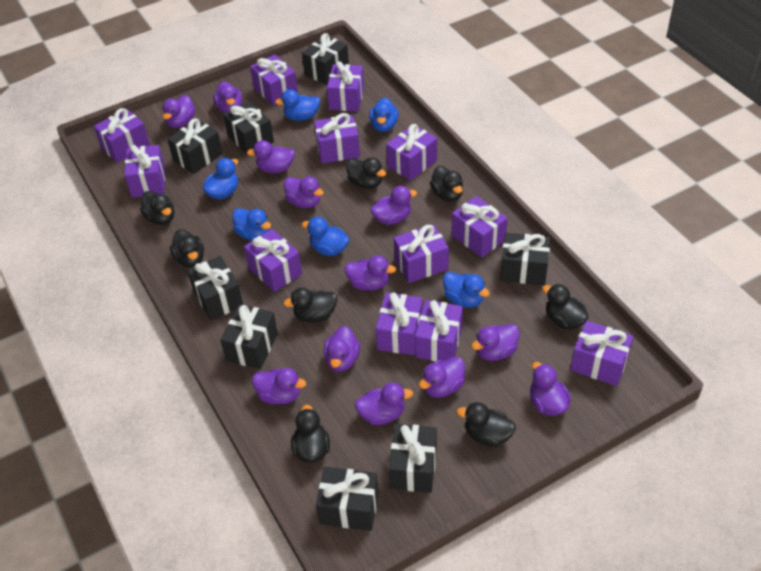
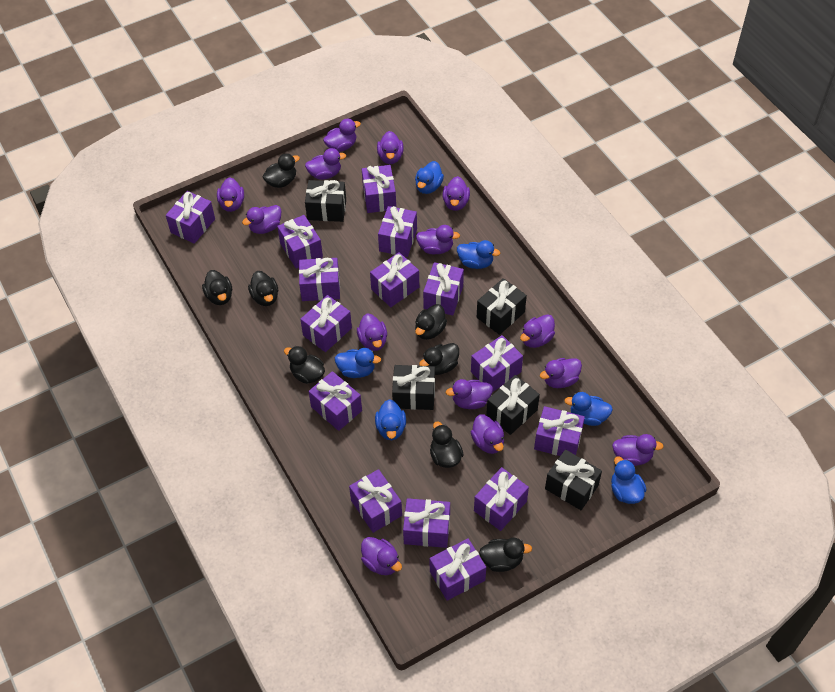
black gift: 8 -> 5
purple duck: 12 -> 14
purple gift: 12 -> 15

